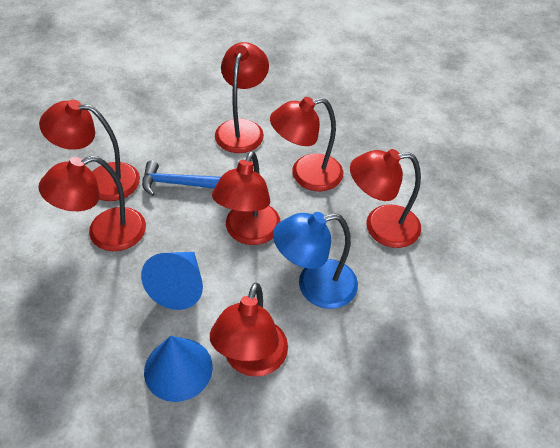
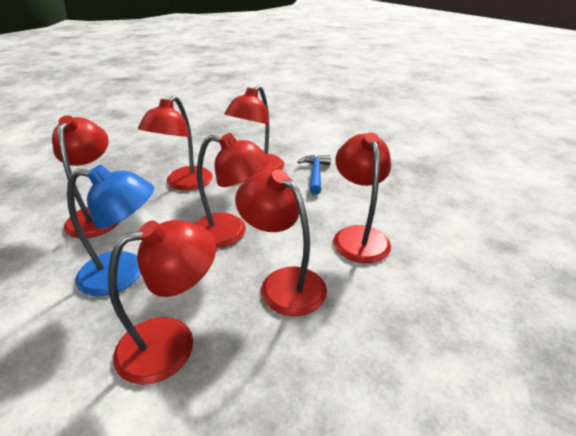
blue cone: 2 -> 0

